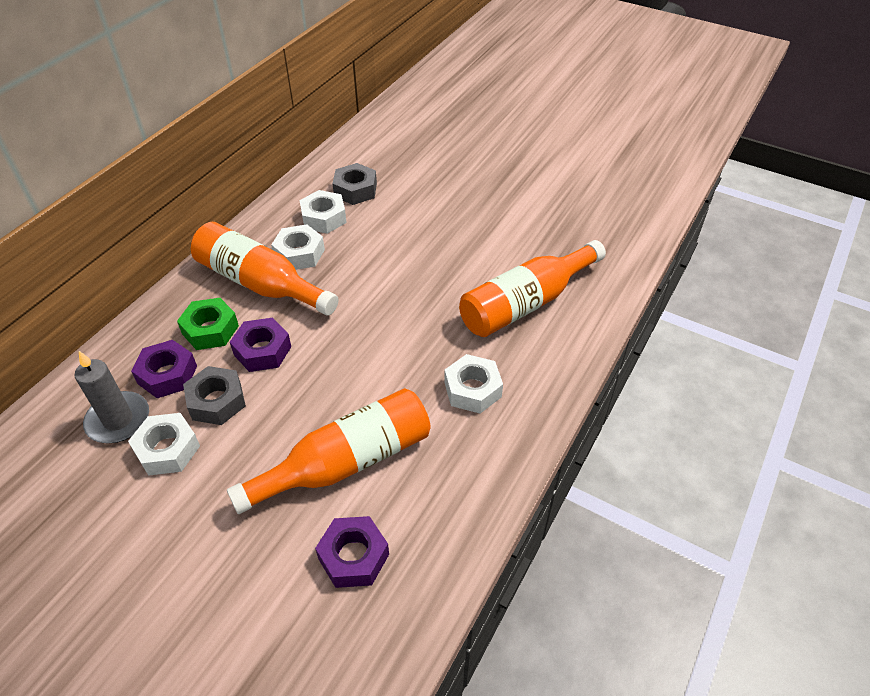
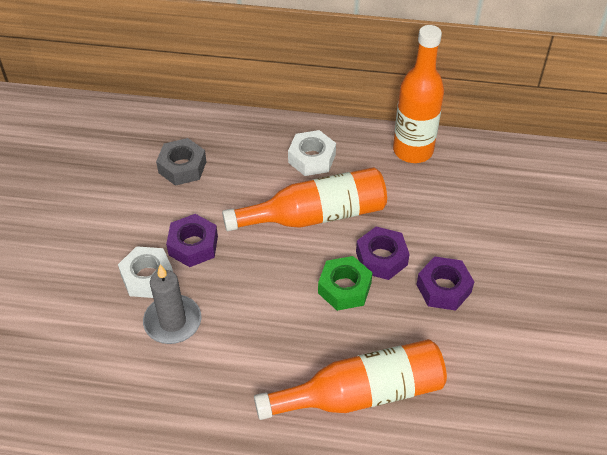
grey nut: 2 -> 1
white nut: 4 -> 2

